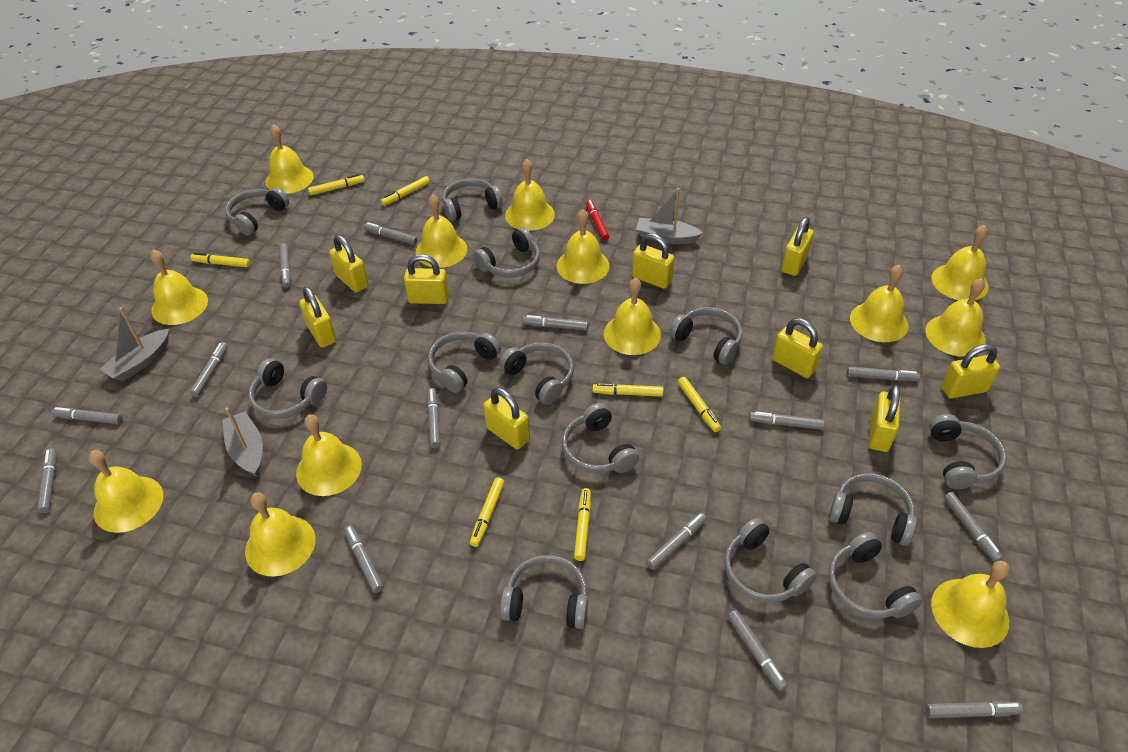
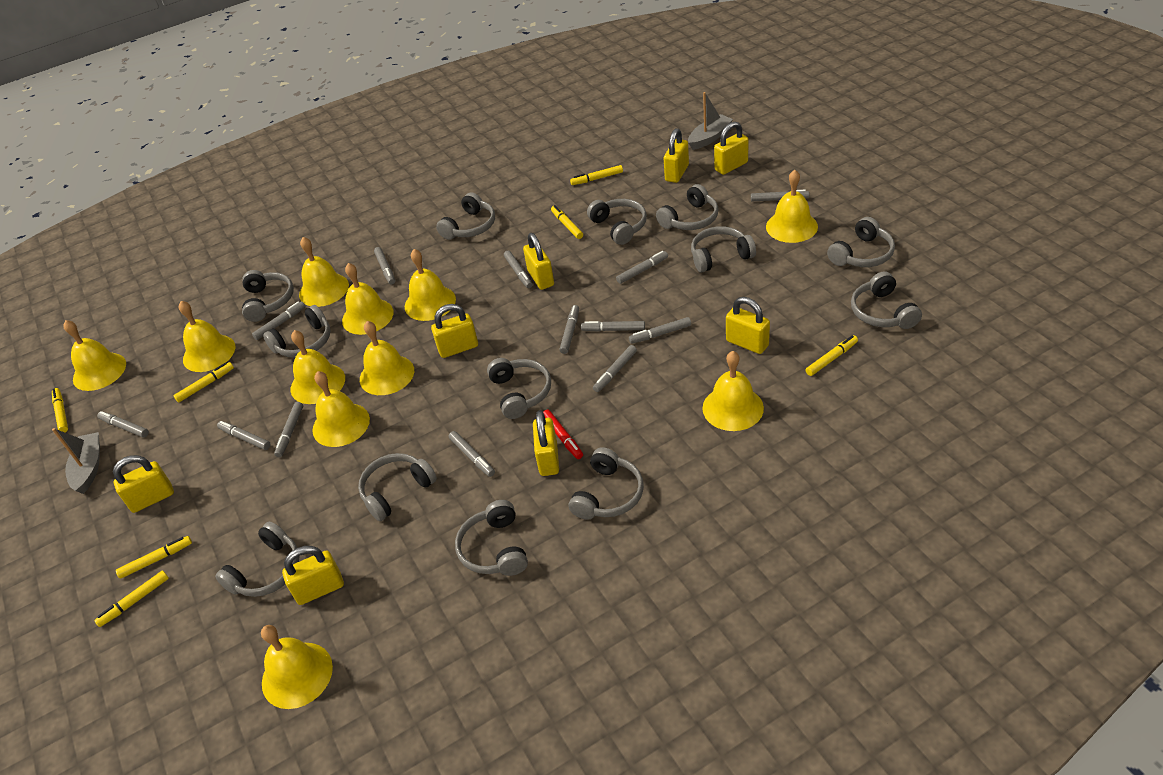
grey boat: 3 -> 2
grey marker: 14 -> 13
yellow bell: 13 -> 11
yellow padlock: 9 -> 8

